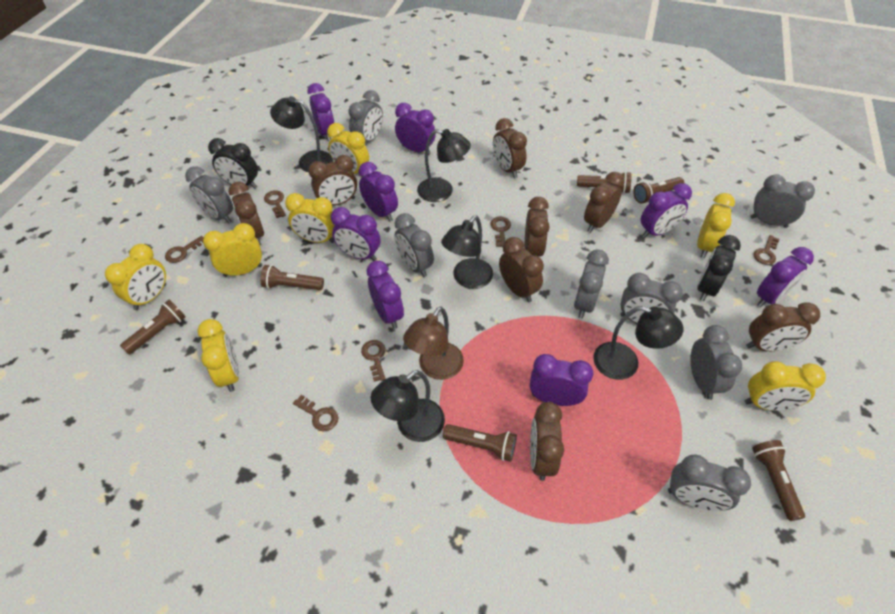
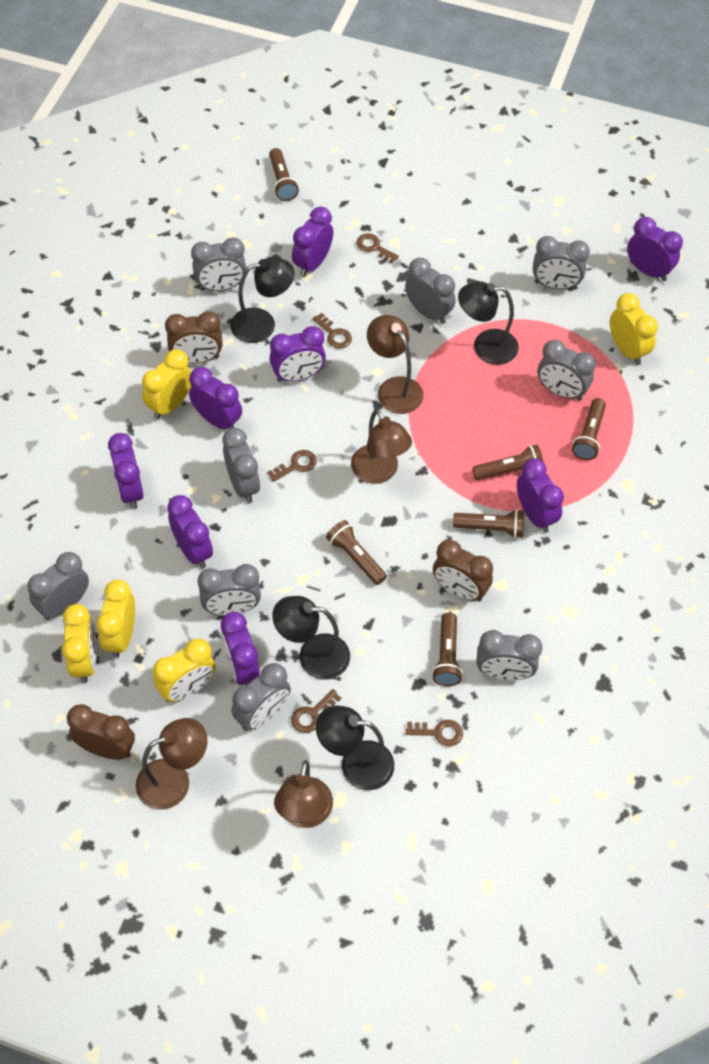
black clock: 2 -> 0
black lamp: 5 -> 4
brown clock: 8 -> 3
brown key: 6 -> 5
brown lamp: 1 -> 4
grey clock: 8 -> 9
yellow clock: 7 -> 5

